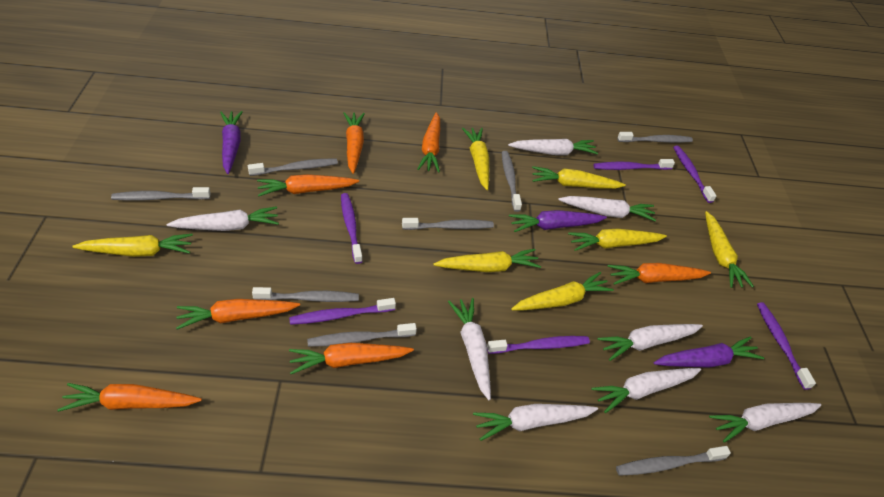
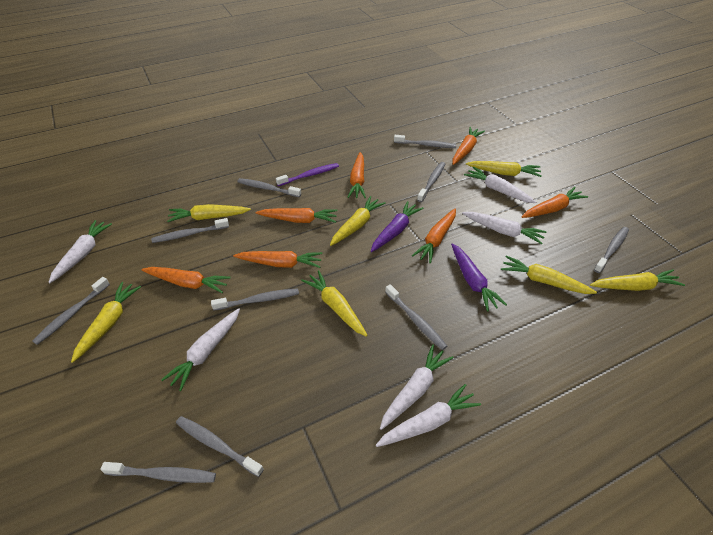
grey toothbrush: 8 -> 10
purple carrot: 3 -> 2
purple toothbrush: 6 -> 1
white carrot: 8 -> 6

